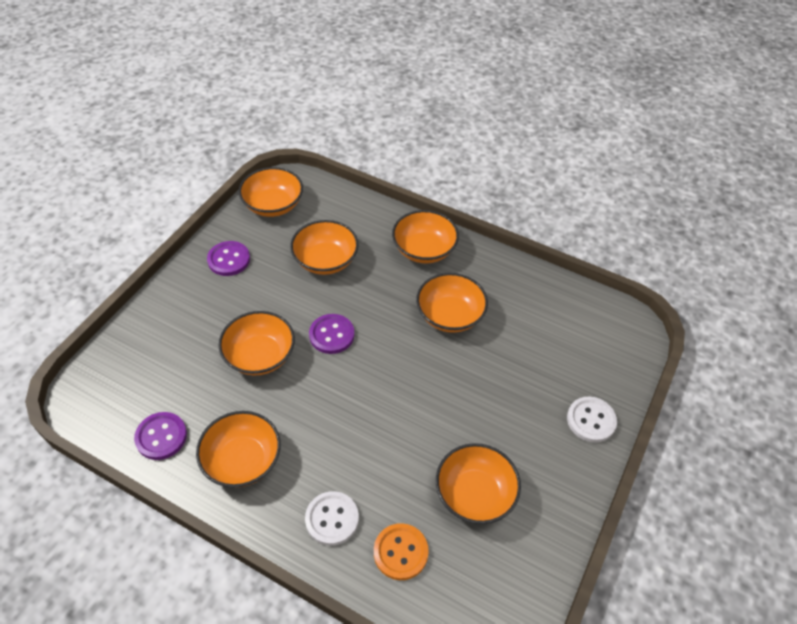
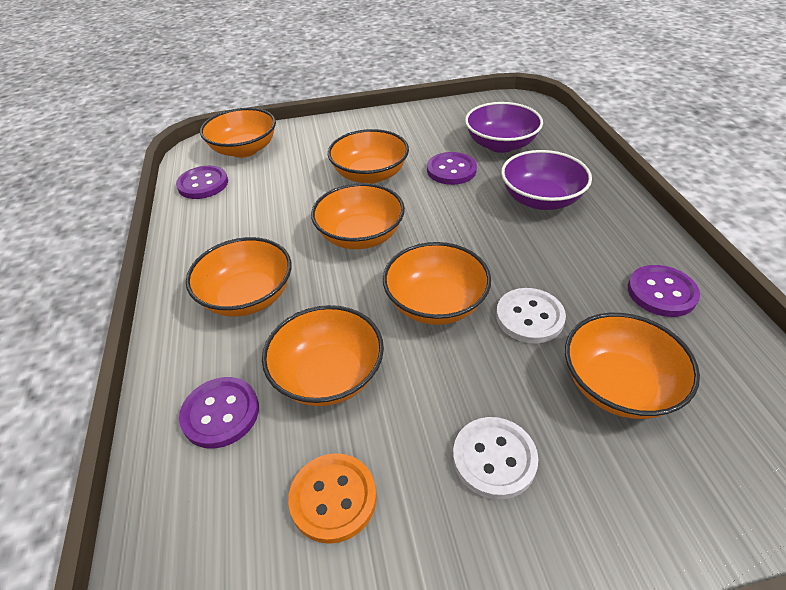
purple bowl: 0 -> 2
purple button: 3 -> 4

